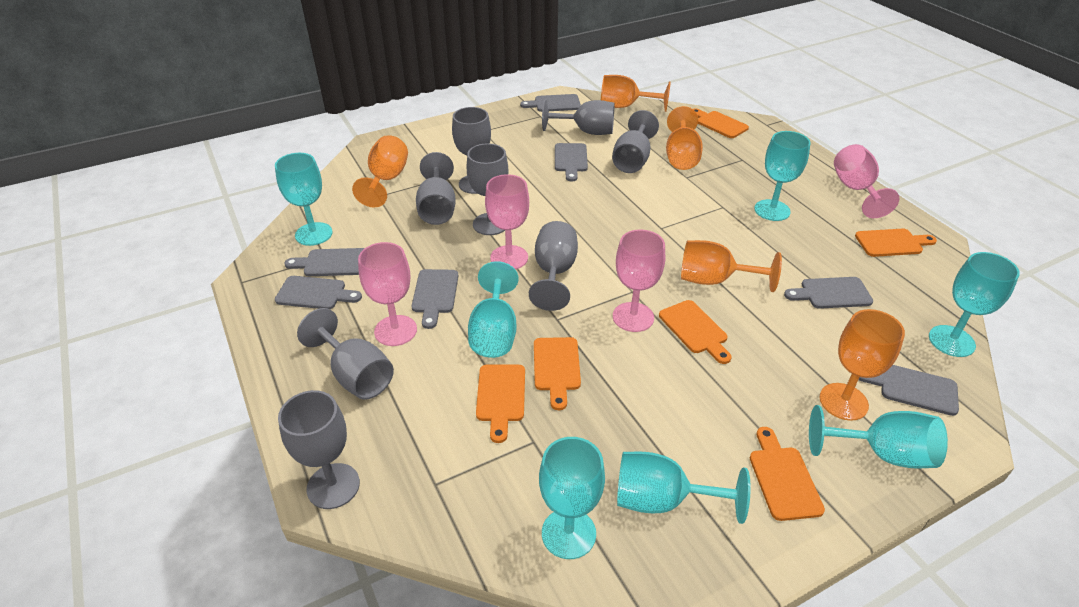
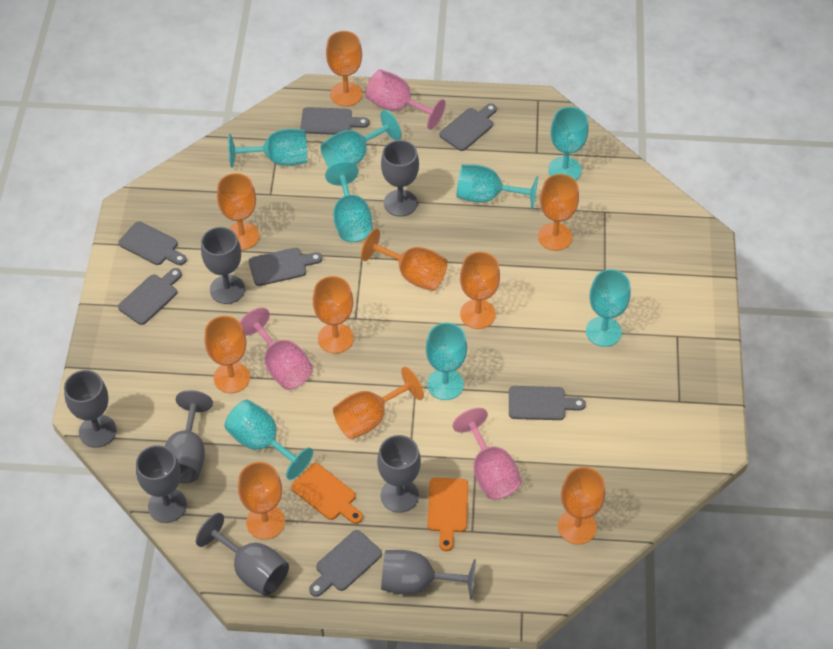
orange cutting board: 6 -> 2
orange goblet: 5 -> 10
pink goblet: 4 -> 3
turquoise goblet: 7 -> 8

